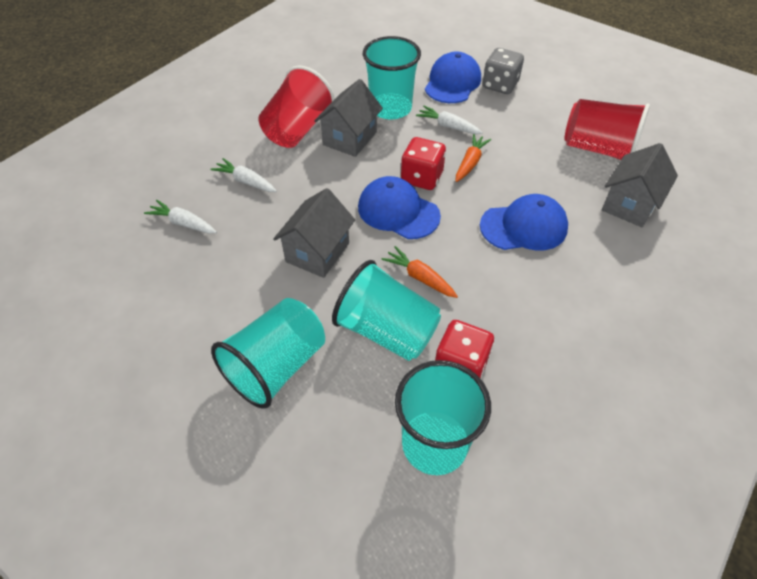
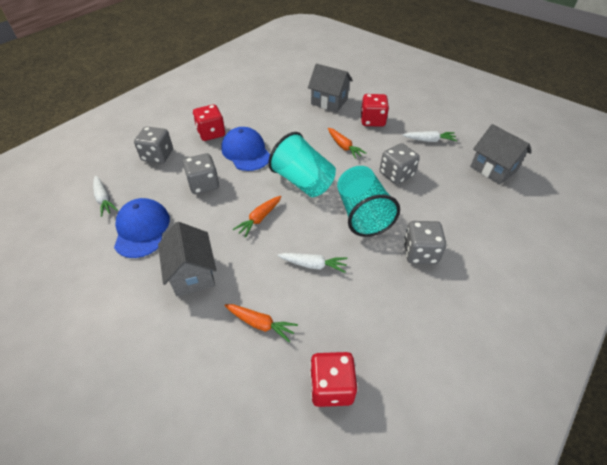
blue cap: 3 -> 2
grey dice: 1 -> 4
orange carrot: 2 -> 3
red cup: 2 -> 0
red dice: 2 -> 3
turquoise cup: 4 -> 2

